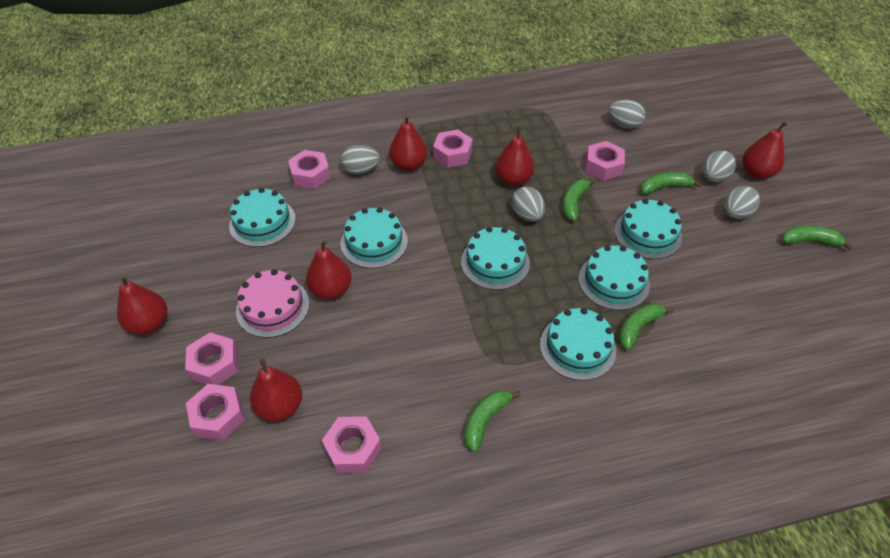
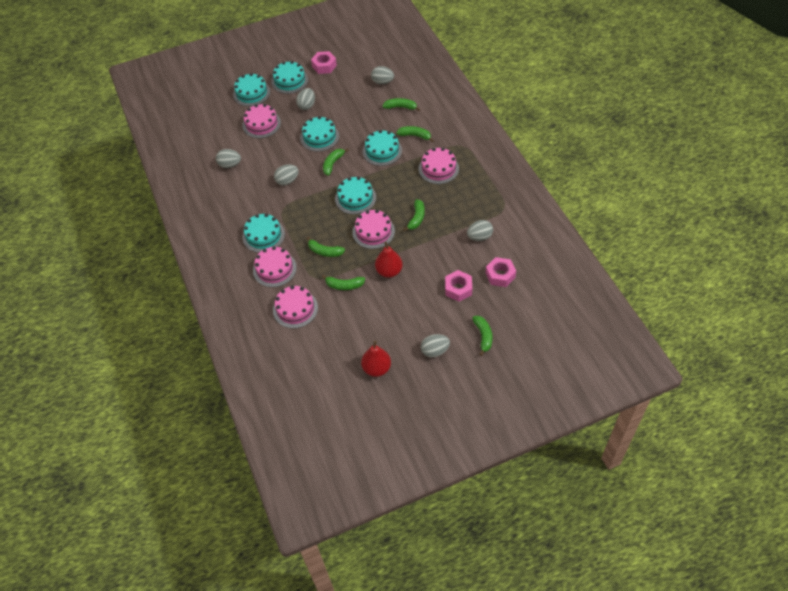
green banana: 5 -> 7
grey egg: 5 -> 6
pink cake: 1 -> 5
pink nut: 6 -> 3
red pear: 6 -> 2

